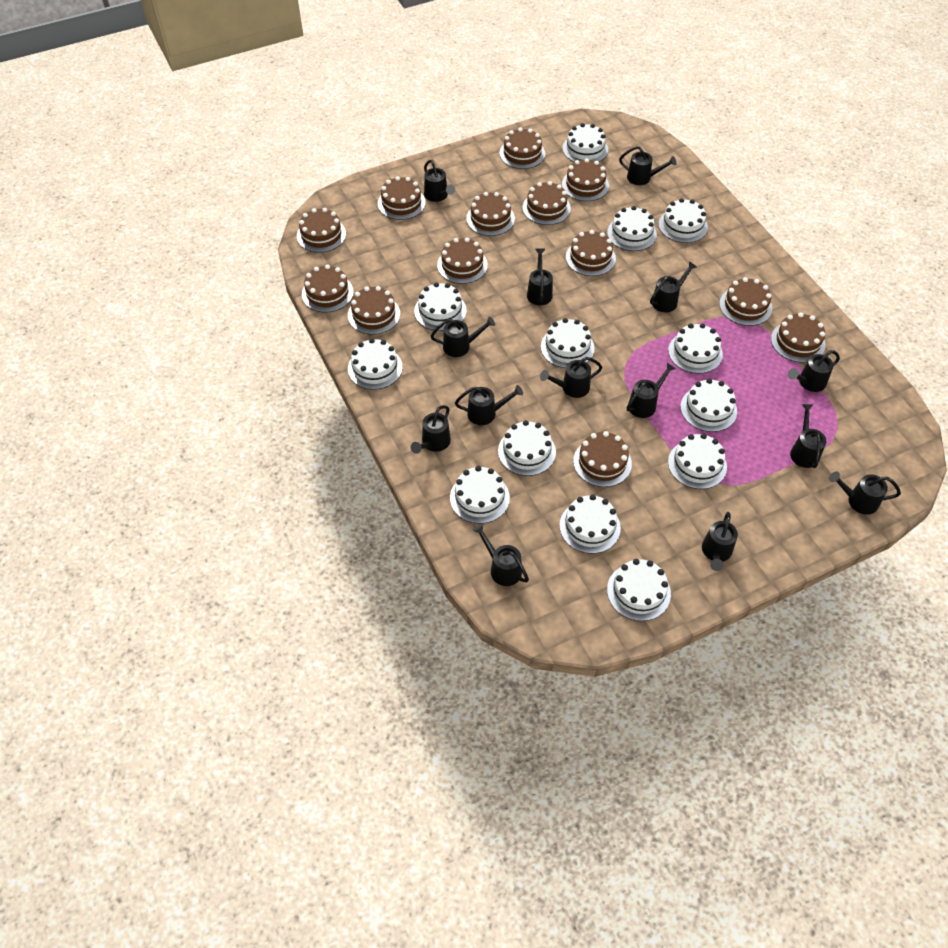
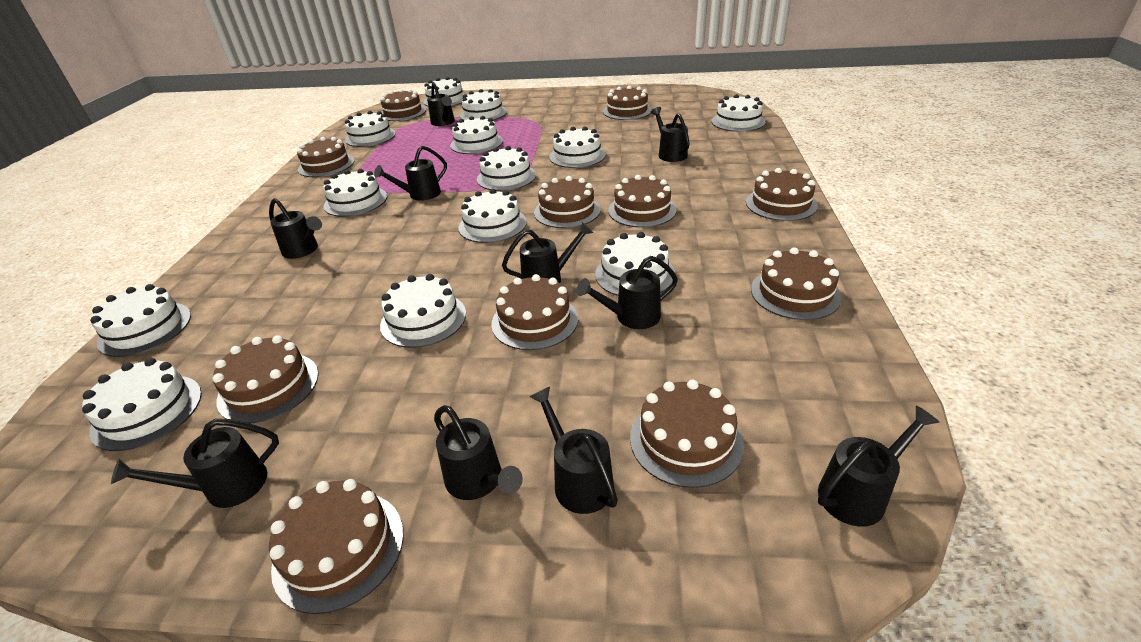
black watering can: 14 -> 10
brown cake: 13 -> 11

